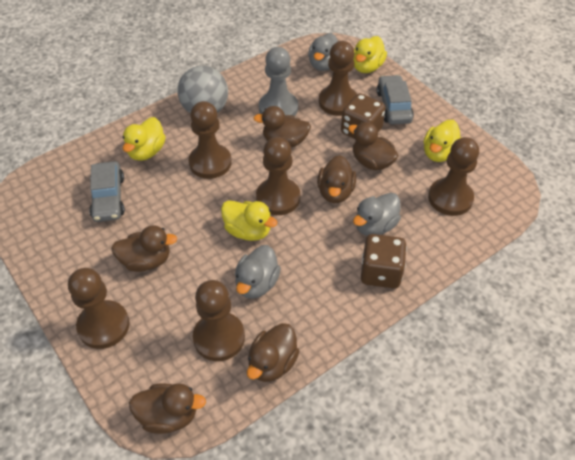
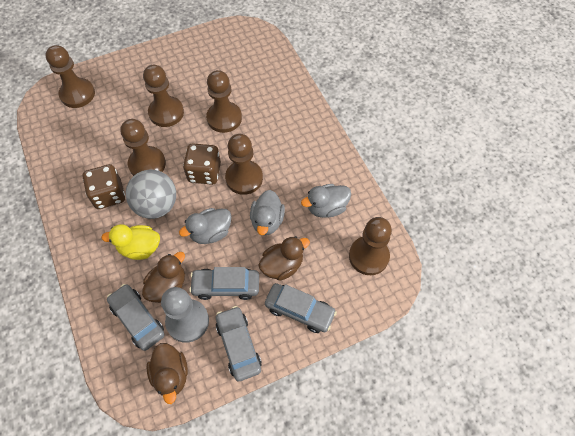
brown duck: 6 -> 3
grey car: 2 -> 4
yellow duck: 4 -> 1

